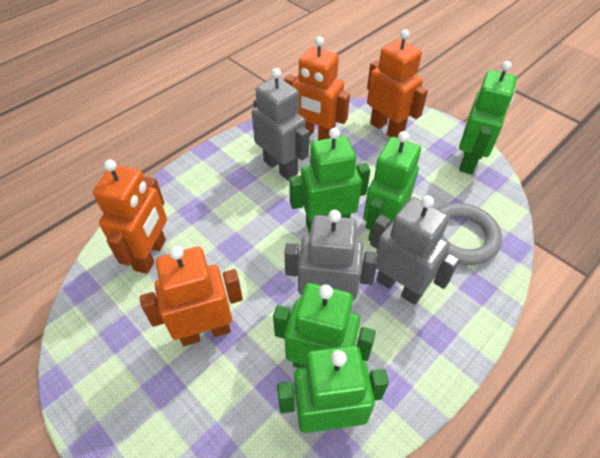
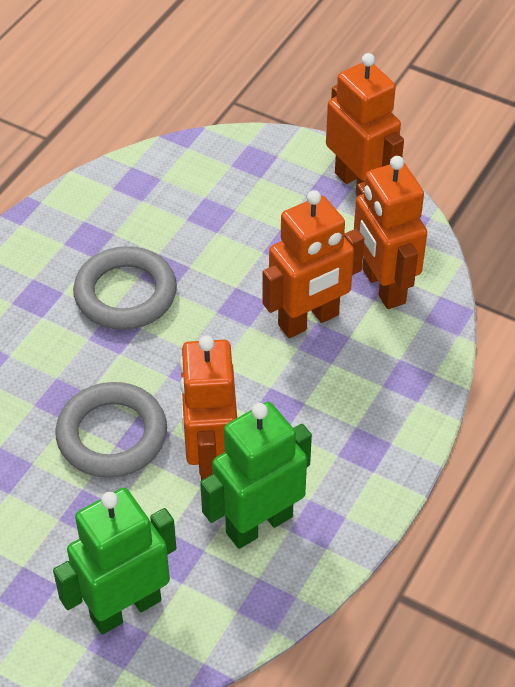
green robot: 5 -> 2
grey ring: 1 -> 2
grey robot: 3 -> 0

